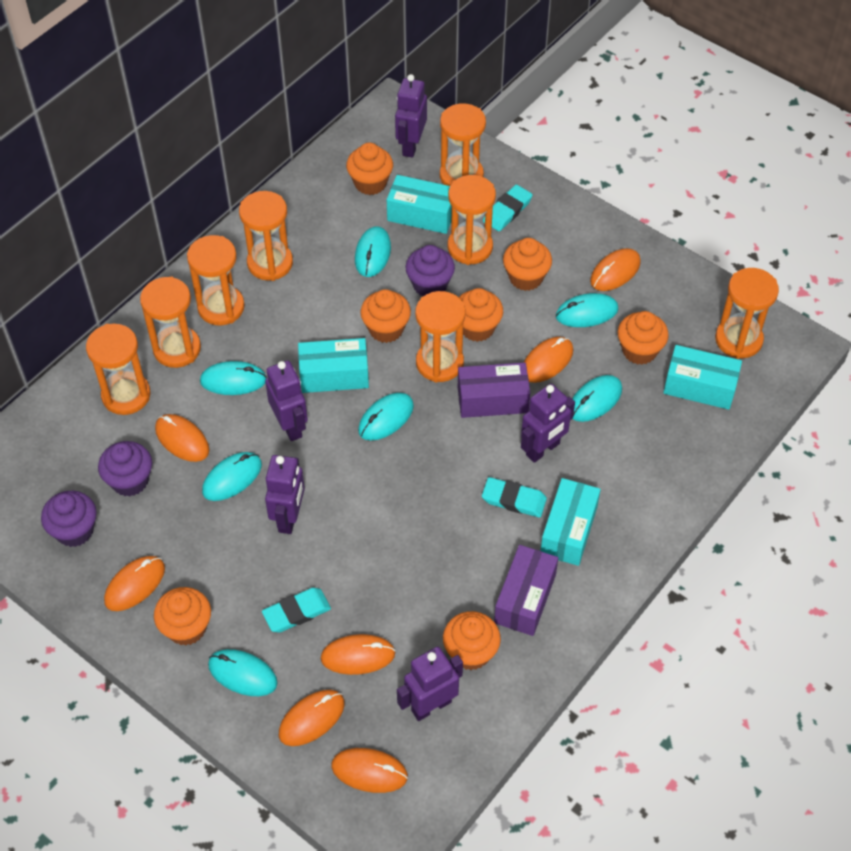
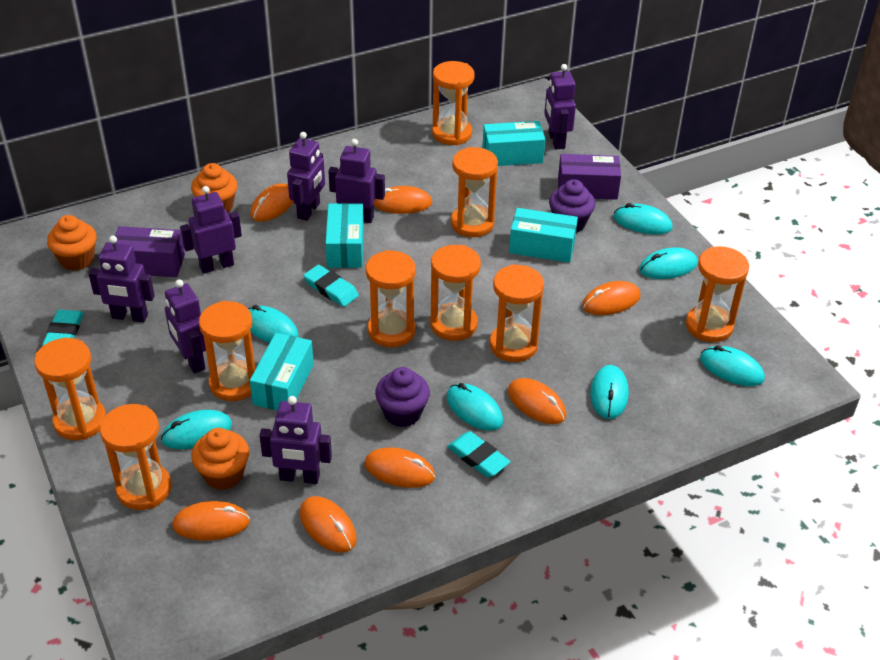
orange cupcake: 7 -> 3
orange hourglass: 8 -> 9
purple cupcake: 3 -> 2
purple robot: 5 -> 7

